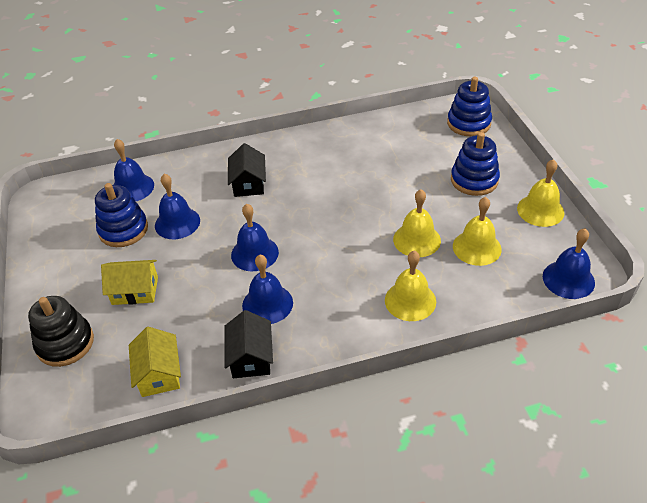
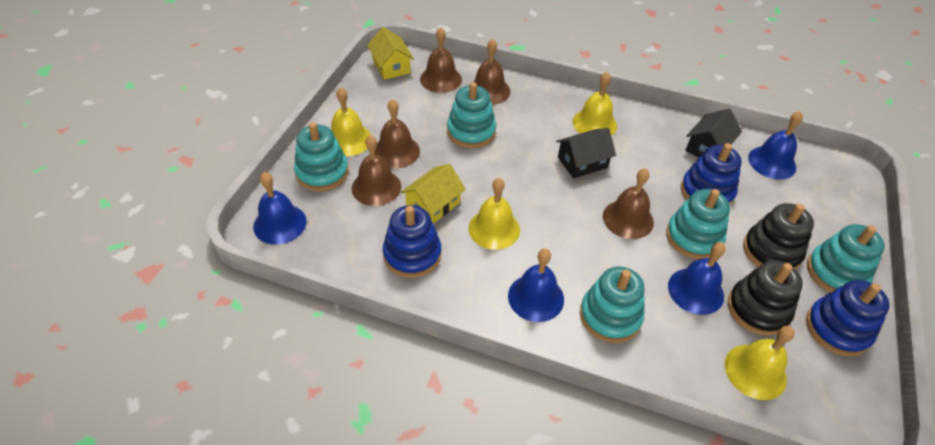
black stacking toy: 1 -> 2
blue bell: 5 -> 4
brown bell: 0 -> 5
turquoise stacking toy: 0 -> 5

